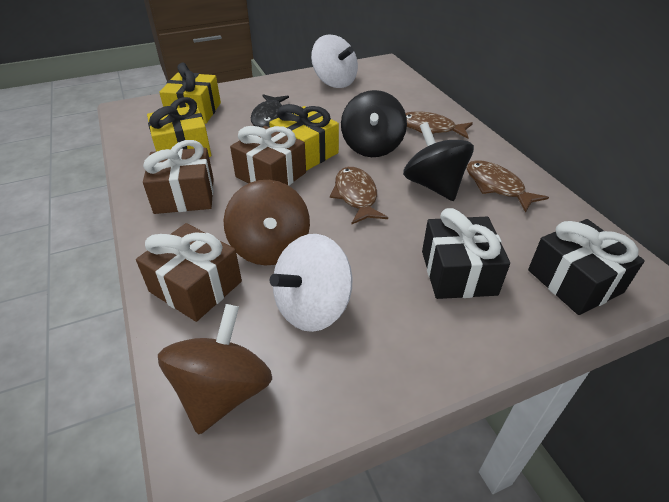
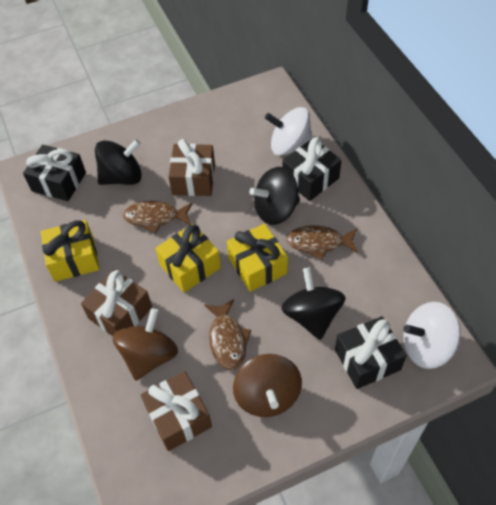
black fish: 1 -> 0
black gift: 2 -> 3
black spinning top: 2 -> 3

